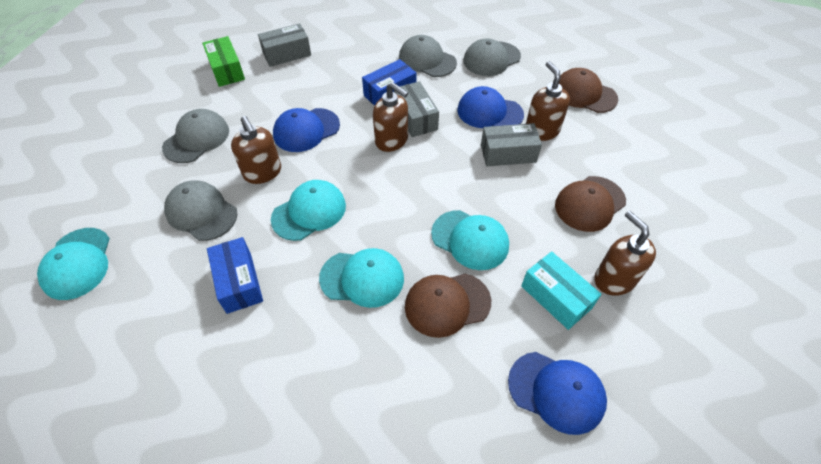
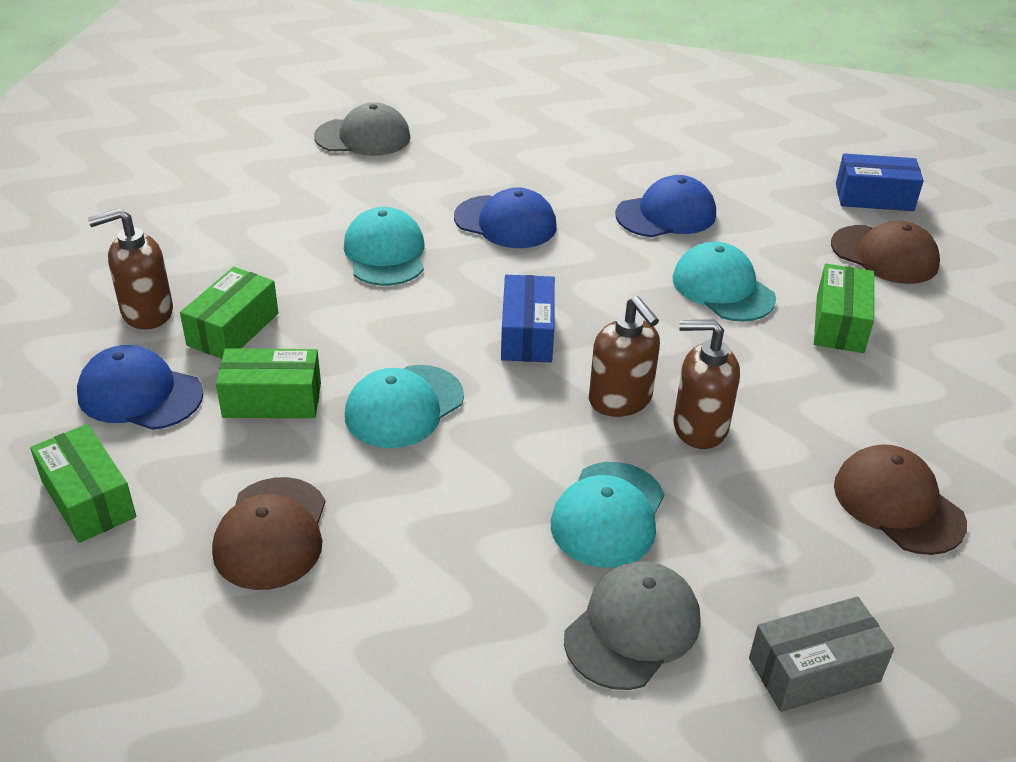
brown soap dispenser: 4 -> 3
green box: 1 -> 4
grey box: 3 -> 1
grey cap: 4 -> 2
turquoise box: 1 -> 0

